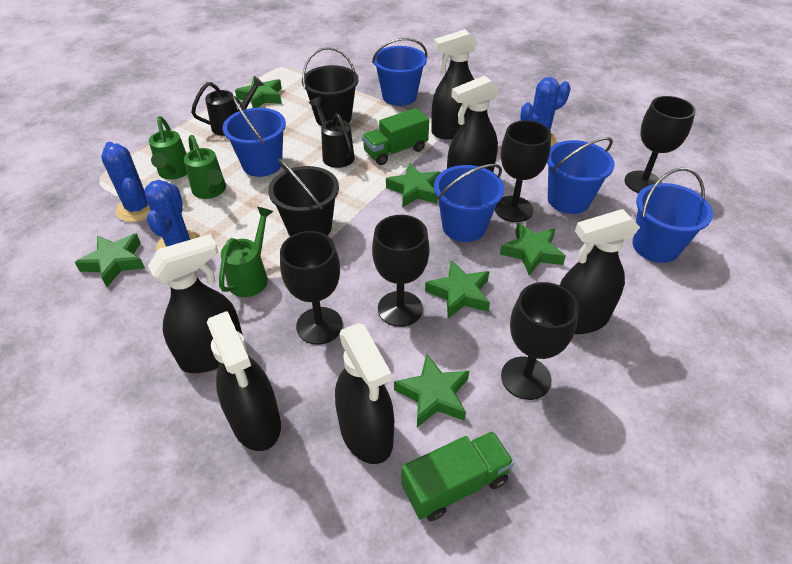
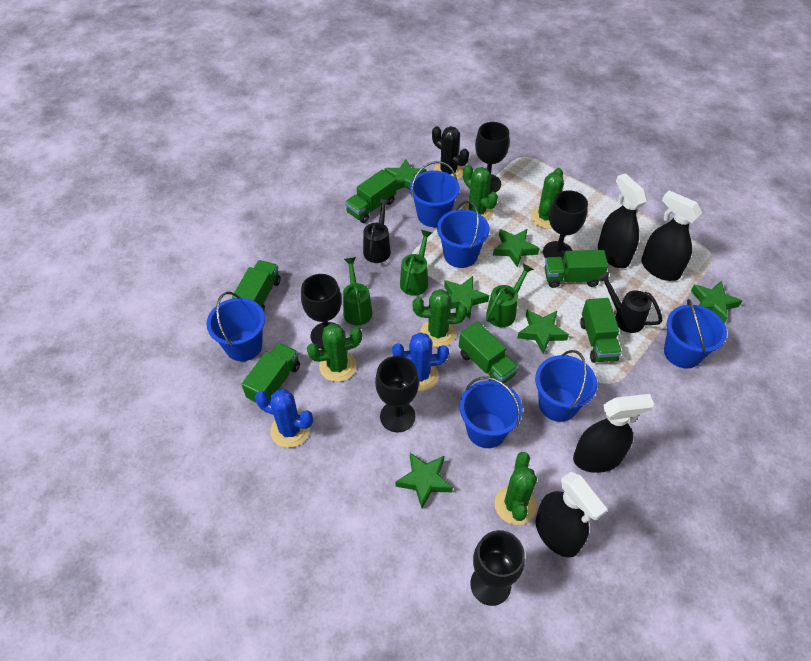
black bucket: 2 -> 0
black cactus: 0 -> 1
black spray bottle: 6 -> 4
blue bucket: 5 -> 6
blue cactus: 3 -> 2
green cactus: 0 -> 5
green truck: 2 -> 6

